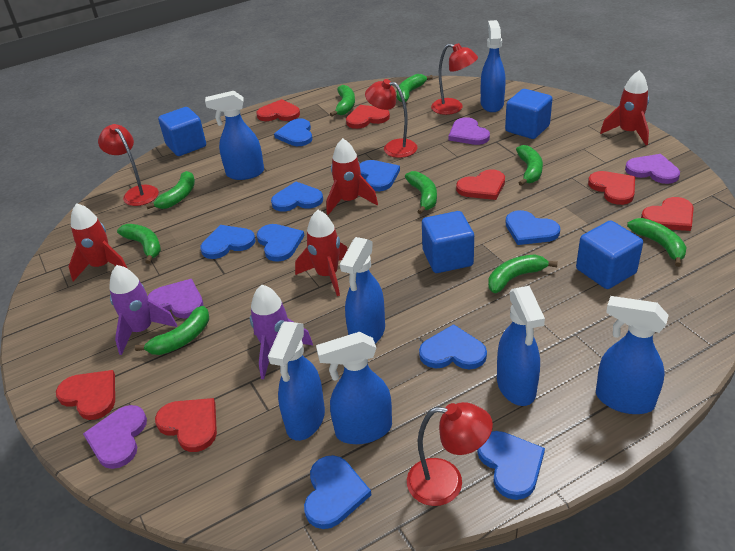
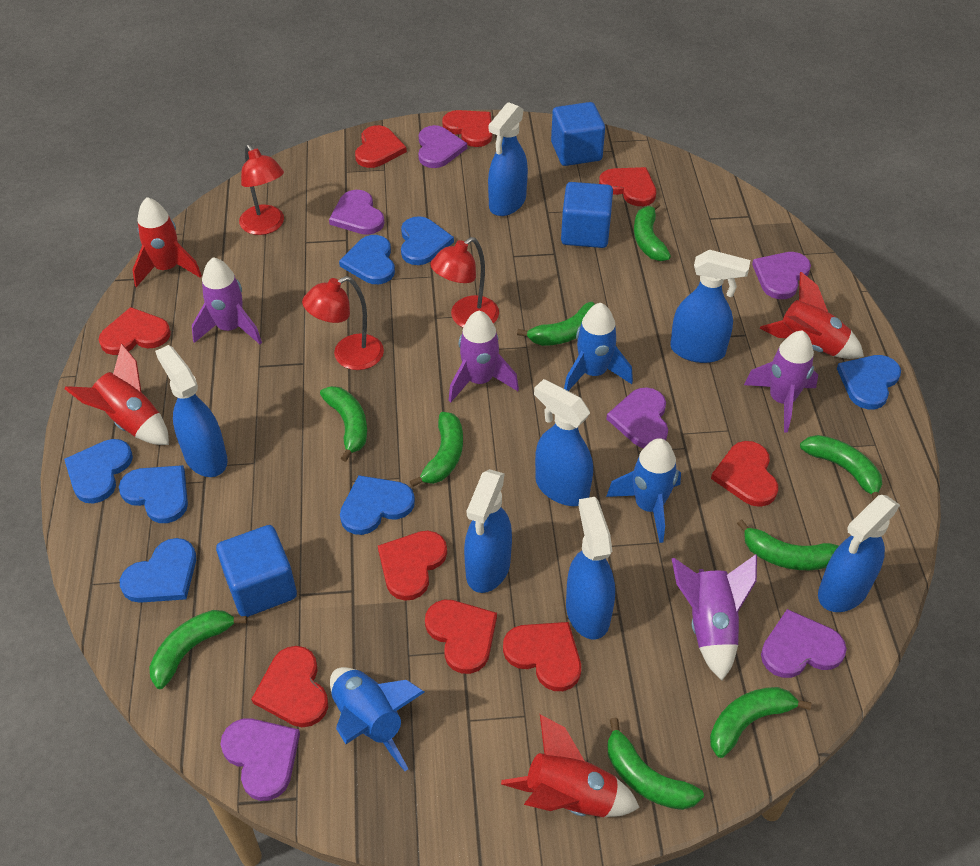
blue cube: 4 -> 3
blue heart: 9 -> 7
blue rocket: 0 -> 3
purple heart: 4 -> 6
purple rocket: 2 -> 4
red heart: 7 -> 9
red lamp: 4 -> 3

